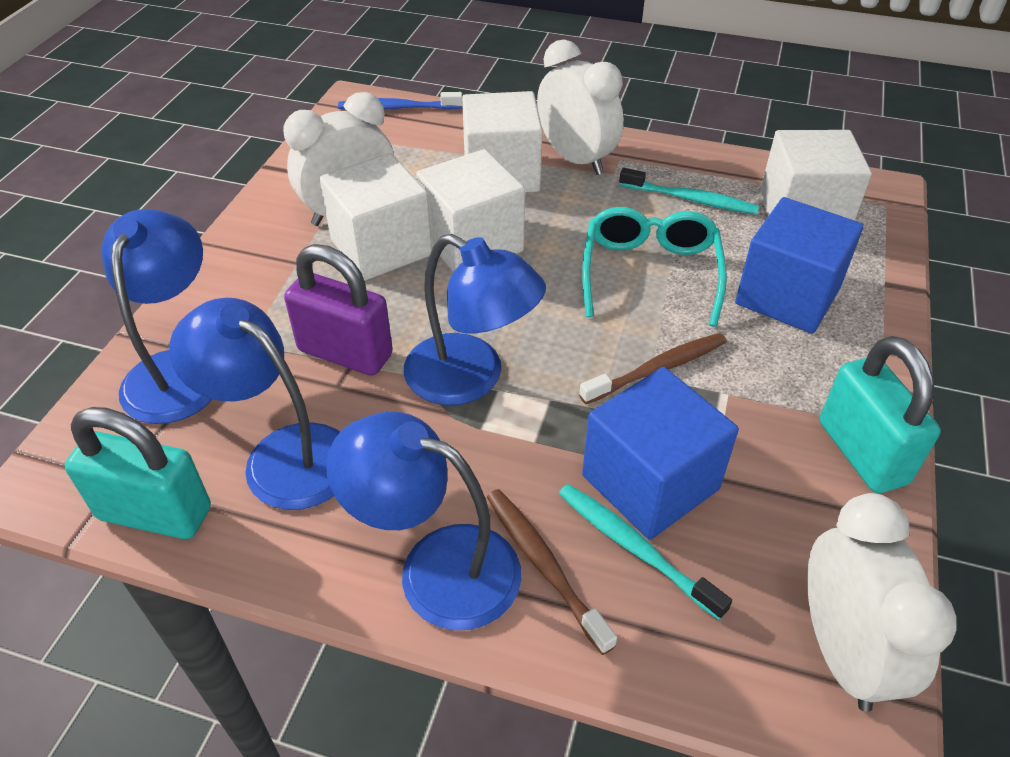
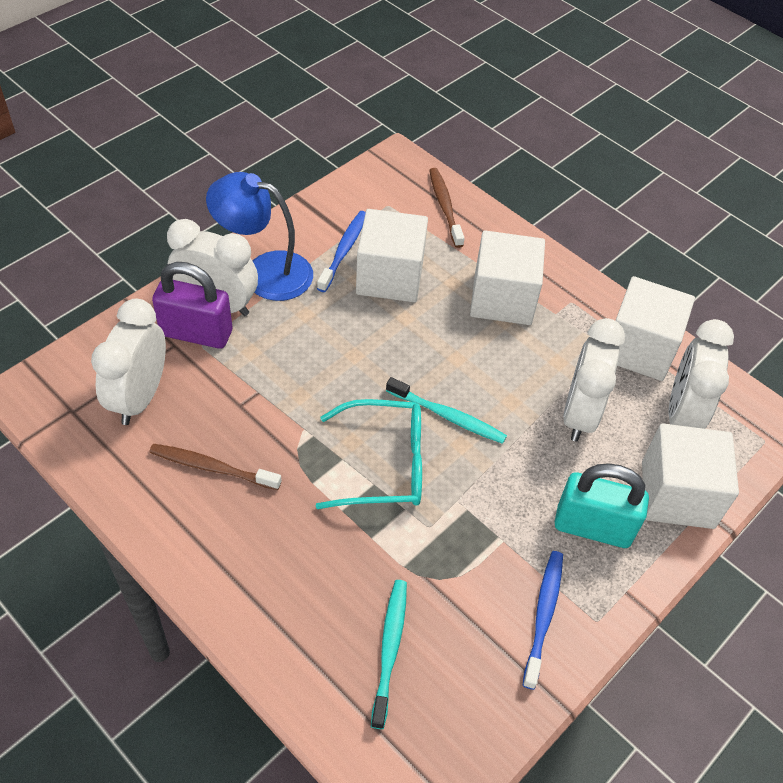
blue cube: 2 -> 0
blue lamp: 4 -> 1
blue toothbrush: 1 -> 2
turquoise padlock: 2 -> 1
white clock: 3 -> 4

